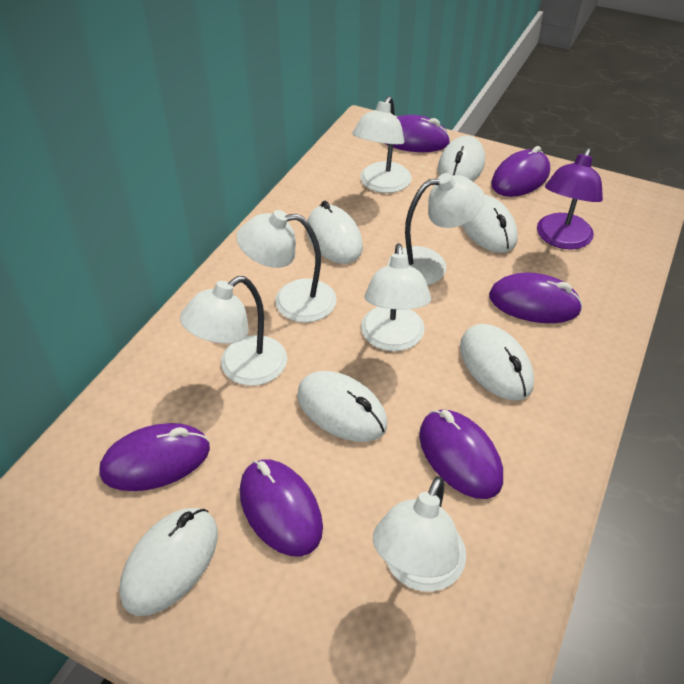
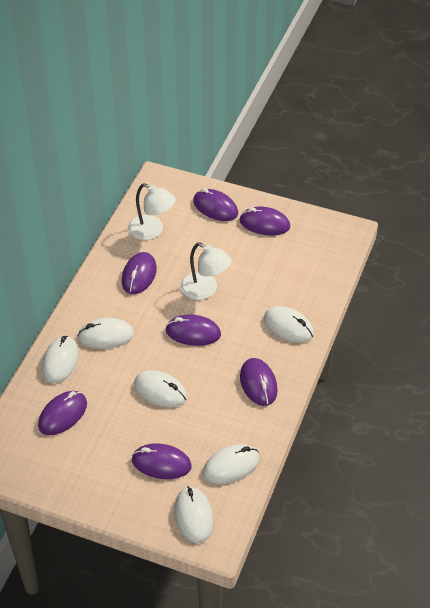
purple lamp: 1 -> 0
purple mouse: 6 -> 7
white lamp: 6 -> 2

